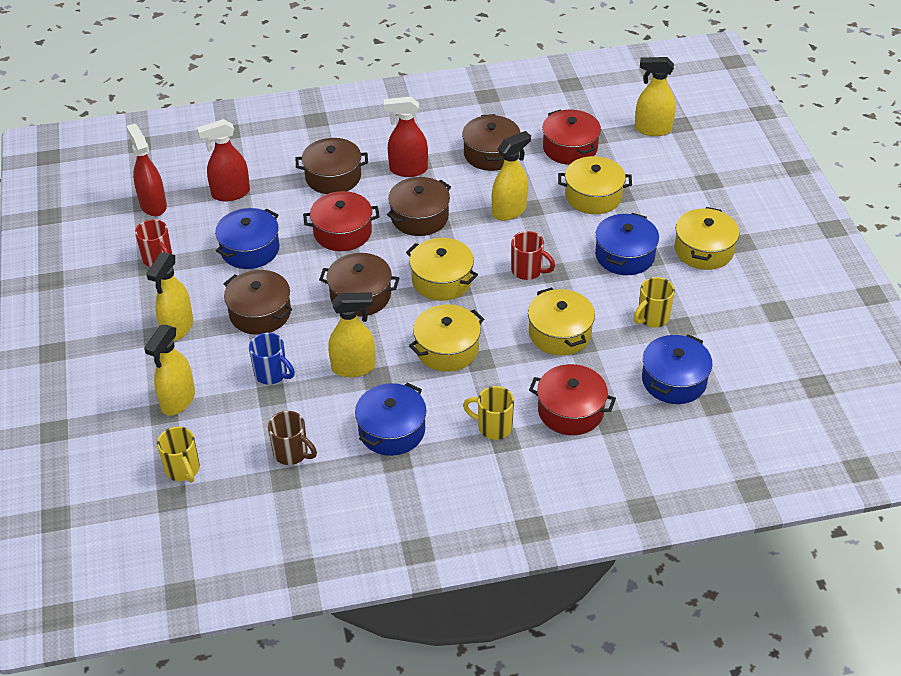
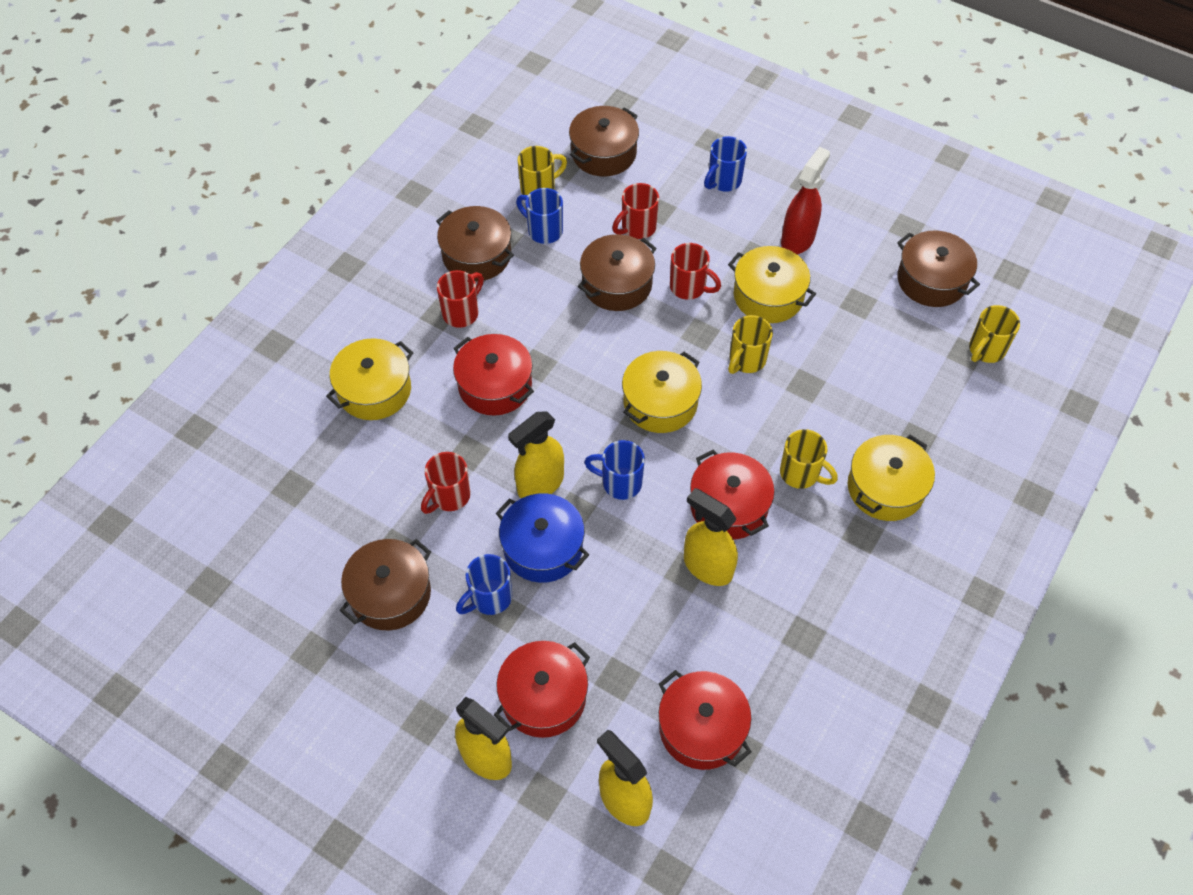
blue mug: 1 -> 4
blue pot: 4 -> 1
brown mug: 1 -> 0
red mug: 2 -> 4
red pot: 3 -> 4
red spray bottle: 3 -> 1
yellow mug: 3 -> 4
yellow pot: 5 -> 4
yellow spray bottle: 5 -> 4

